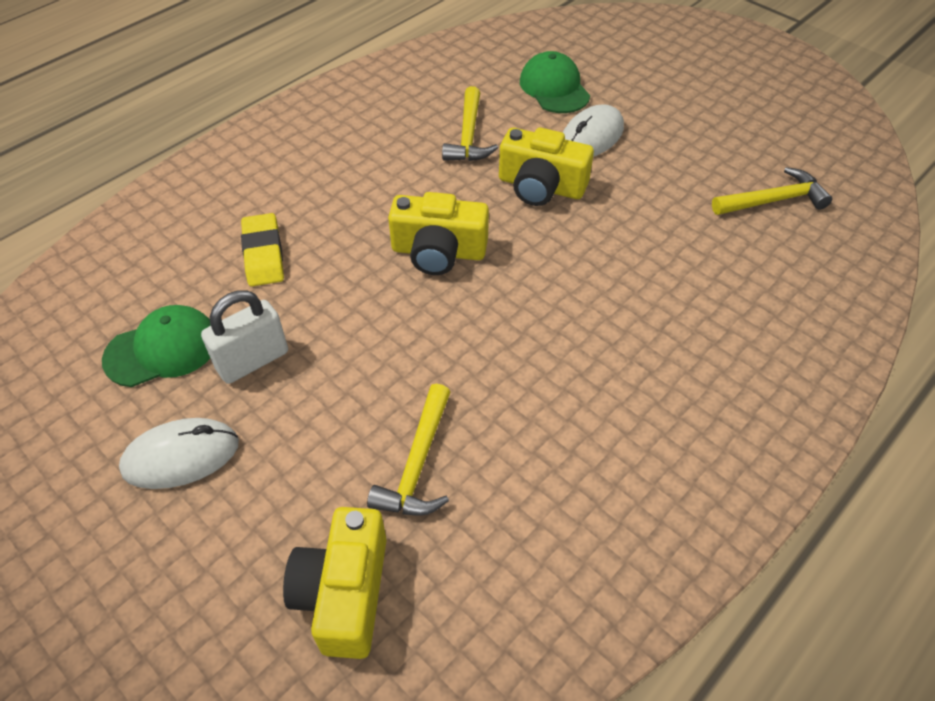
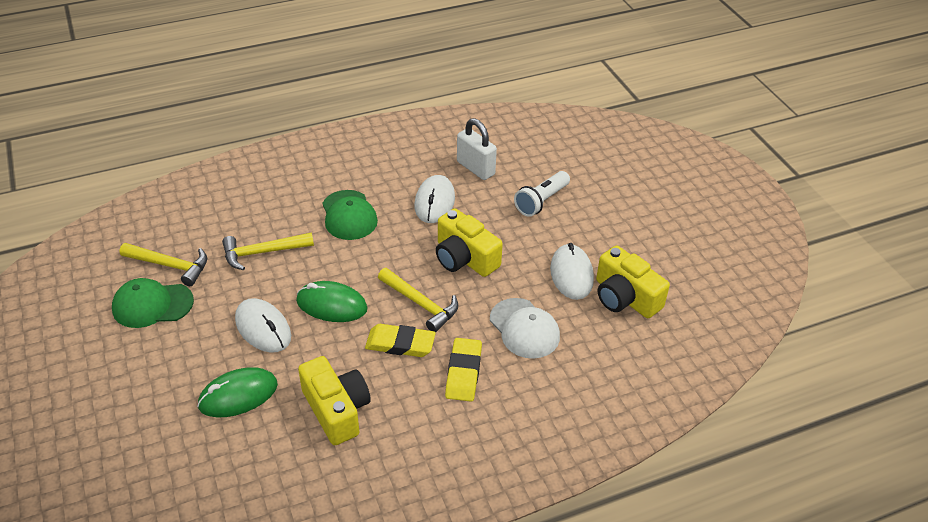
green mouse: 0 -> 2
white cap: 0 -> 1
white flashlight: 0 -> 1
white mouse: 2 -> 3
yellow eraser: 1 -> 2

